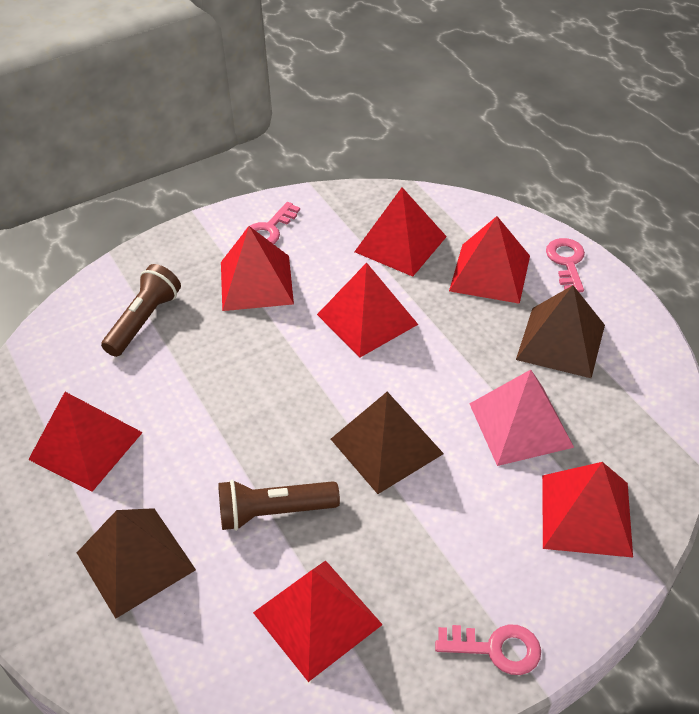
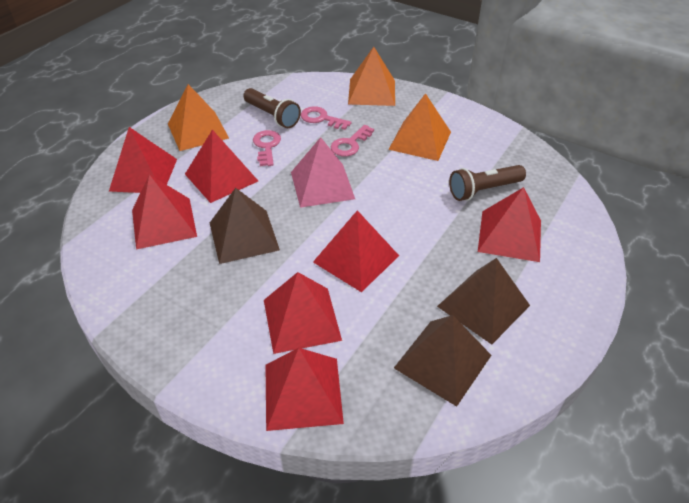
orange pyramid: 0 -> 3

